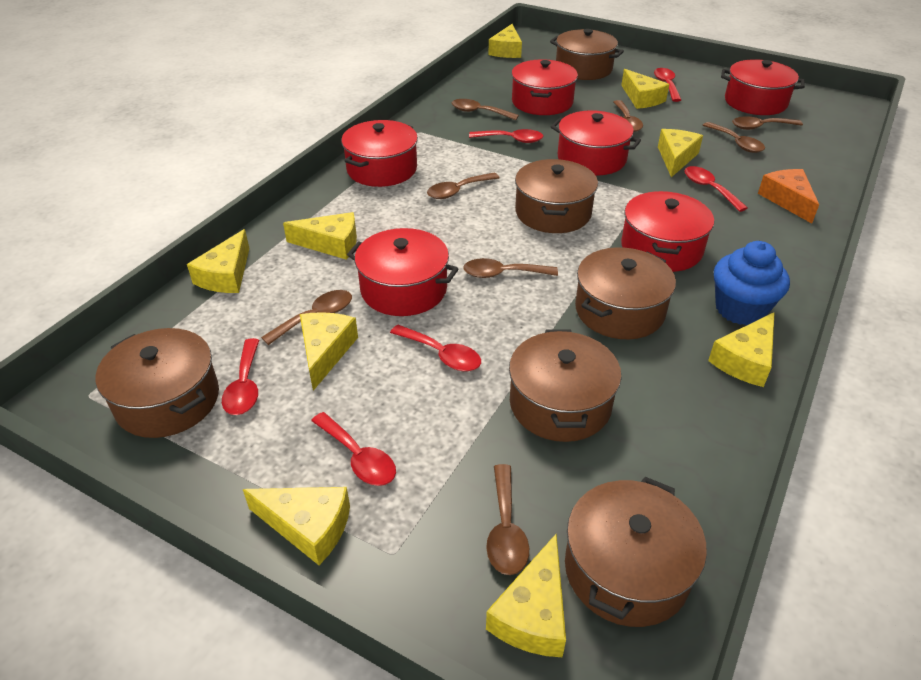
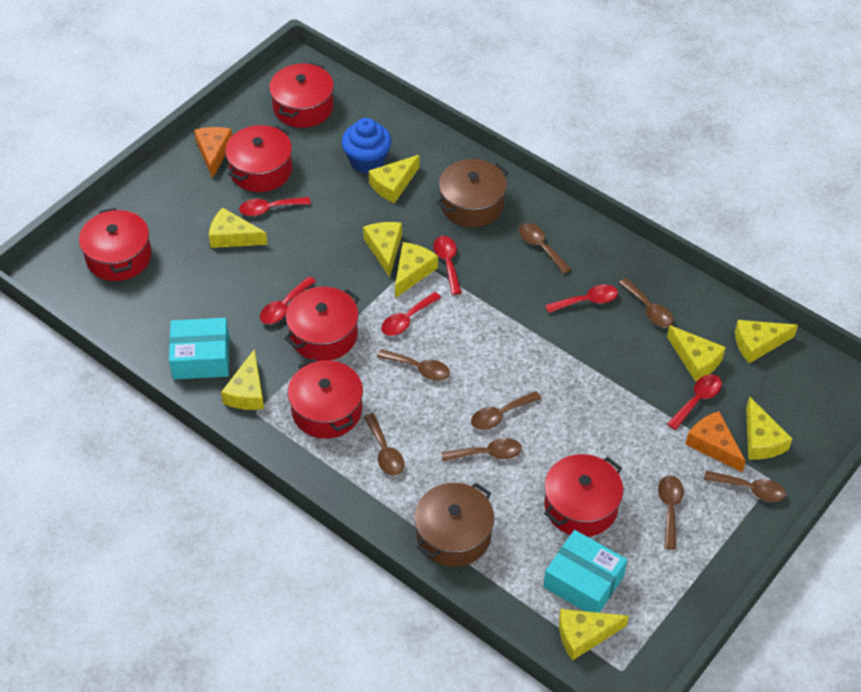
brown pot: 6 -> 2
orange cheese: 1 -> 2
turquoise box: 0 -> 2

